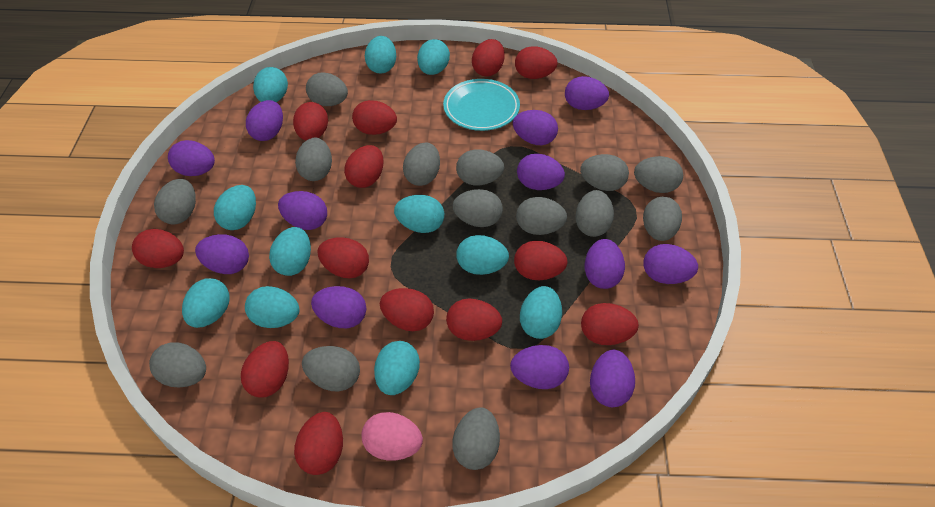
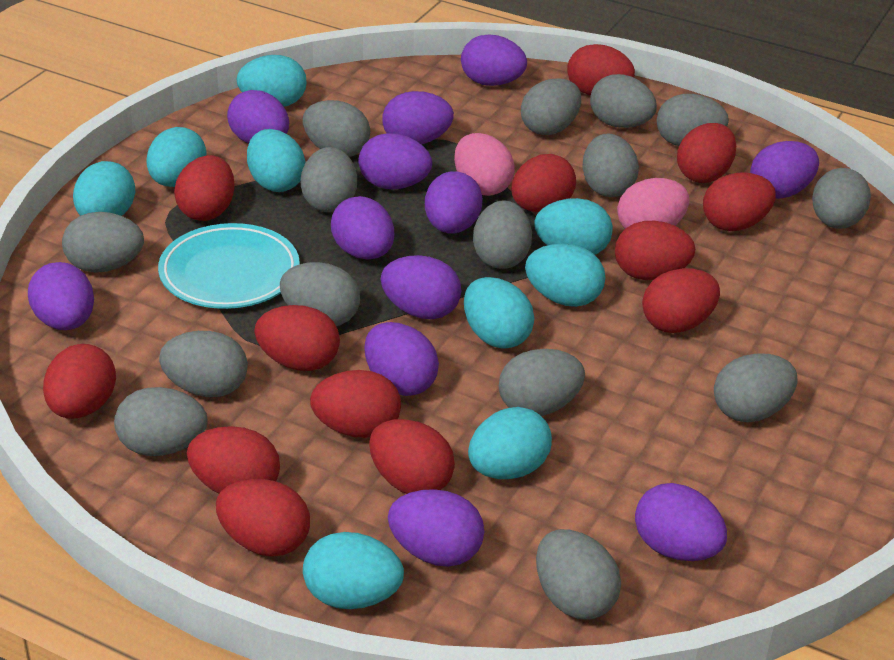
grey egg: 14 -> 15
pink egg: 1 -> 2
turquoise egg: 11 -> 9

